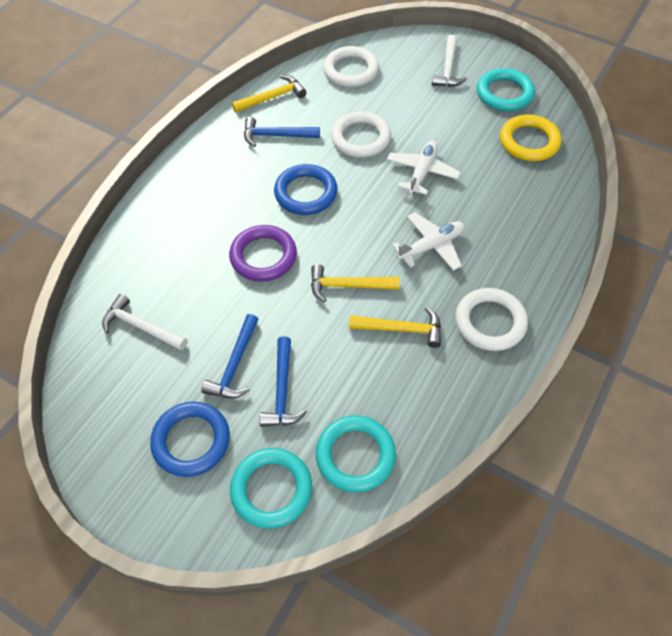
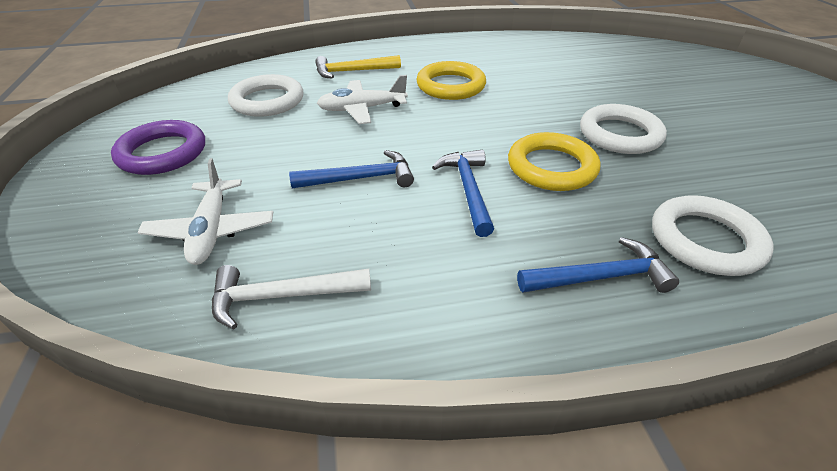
blue ring: 2 -> 0
turquoise ring: 3 -> 0
white hammer: 2 -> 1
yellow hammer: 3 -> 1
yellow ring: 1 -> 2

